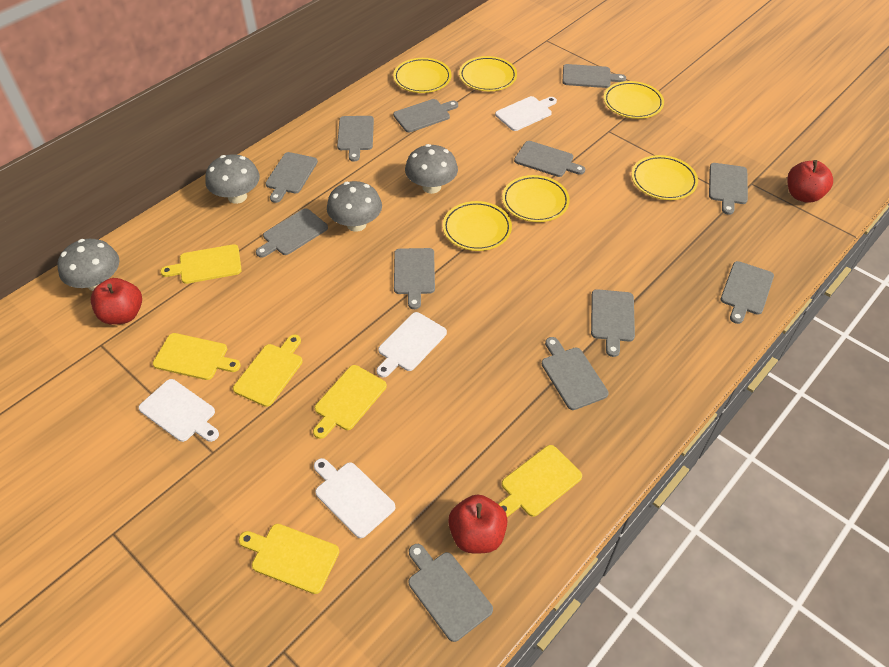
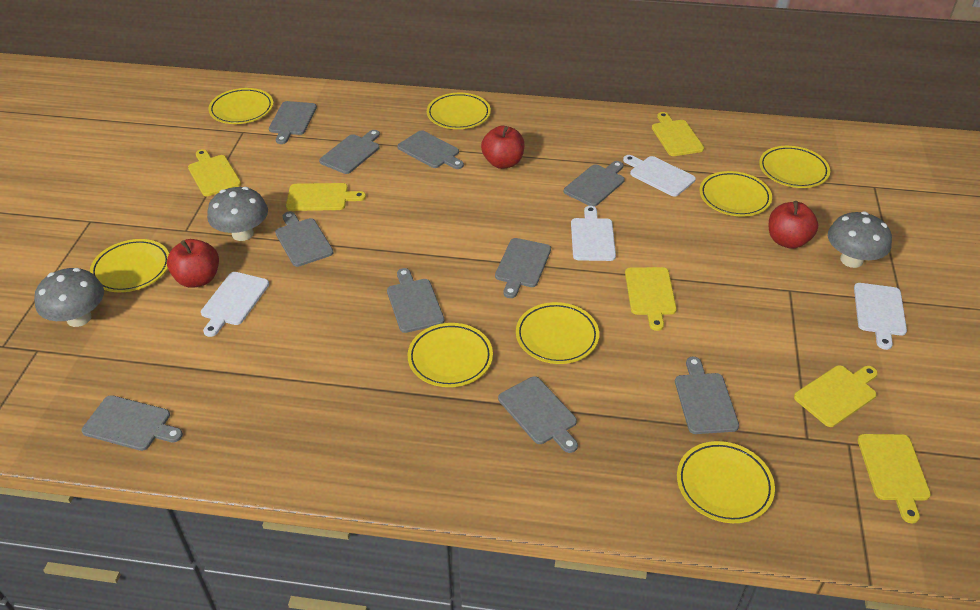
grey cutting board: 12 -> 10
grey mushroom: 4 -> 3
yellow plate: 6 -> 8

